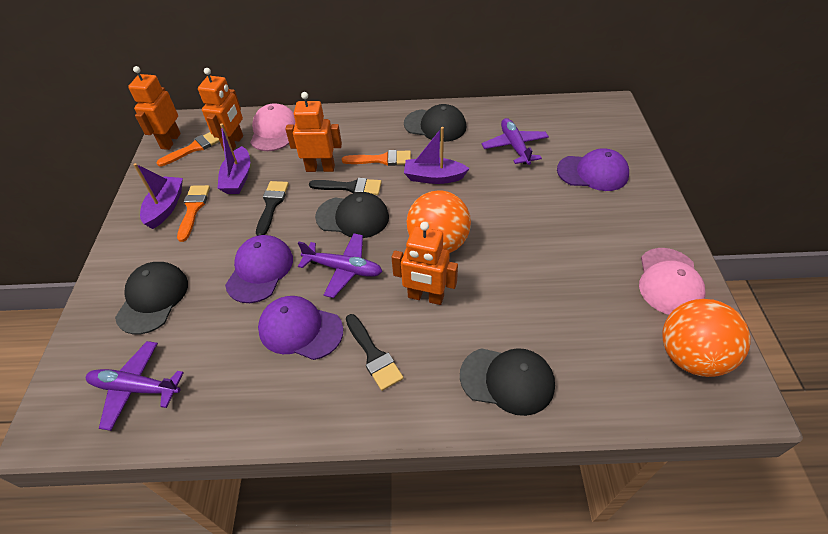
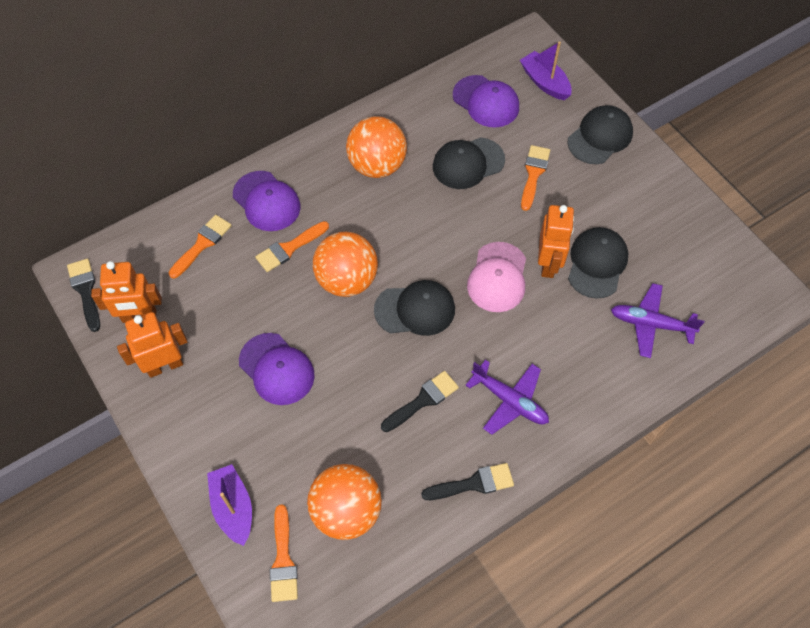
orange ball: 2 -> 3
orange brush: 3 -> 4
orange robot: 4 -> 3
pink cap: 2 -> 1
purple boat: 3 -> 2
purple plane: 3 -> 2

